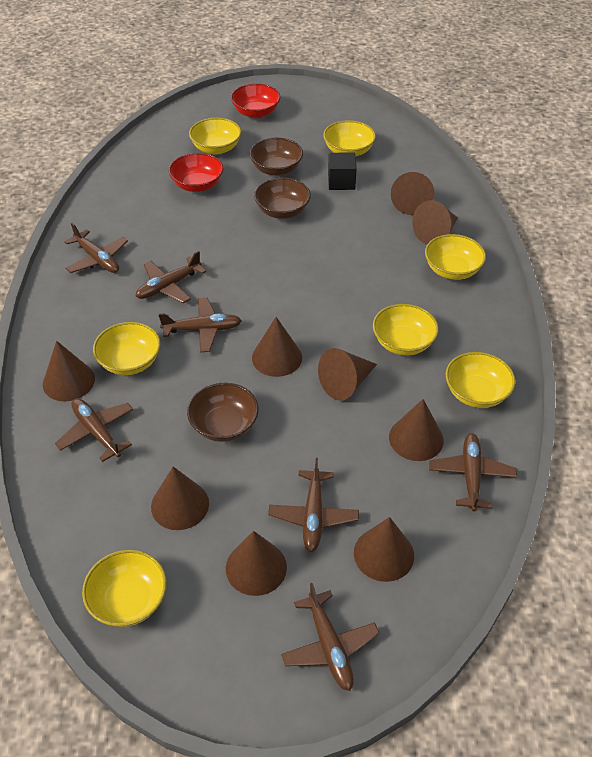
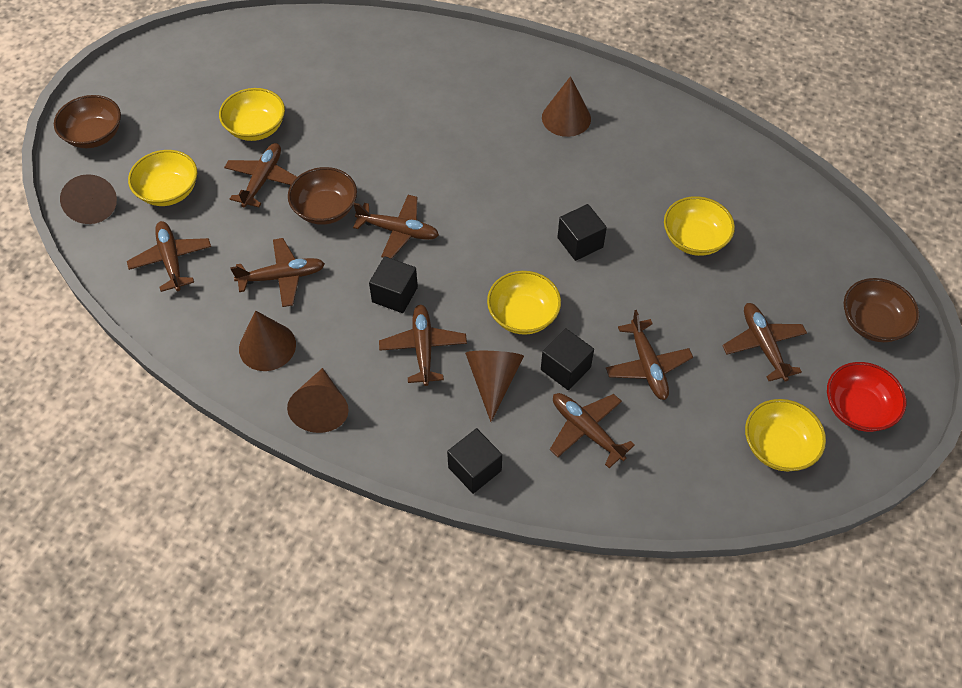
black cube: 1 -> 4
brown cone: 9 -> 5
brown plane: 7 -> 8
red bowl: 2 -> 1
yellow bowl: 7 -> 5

